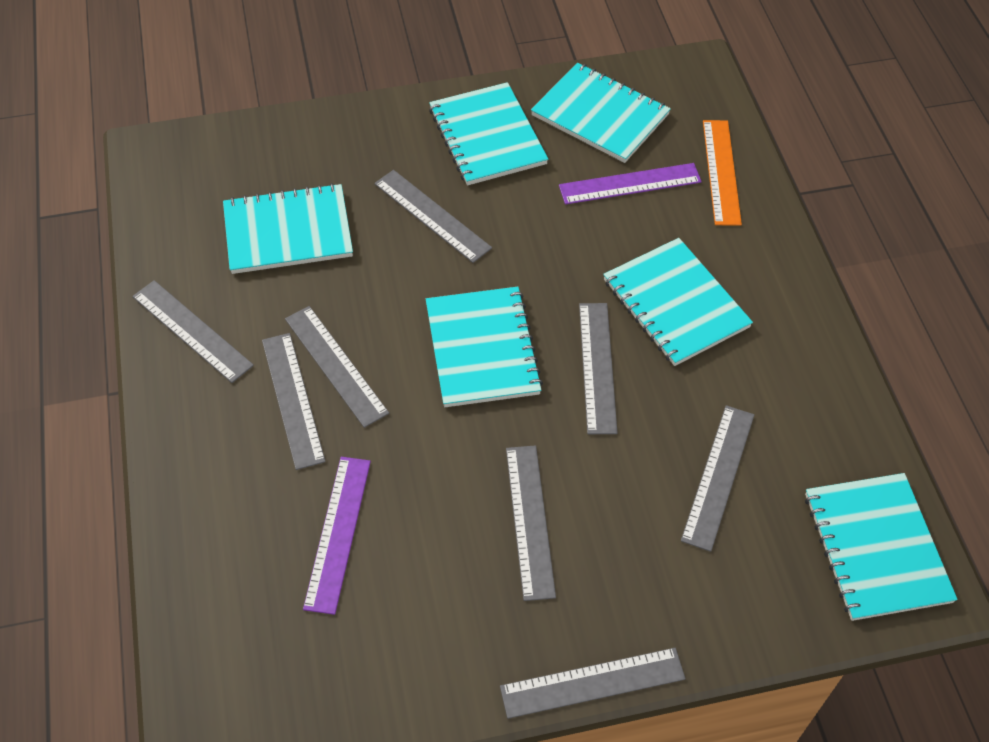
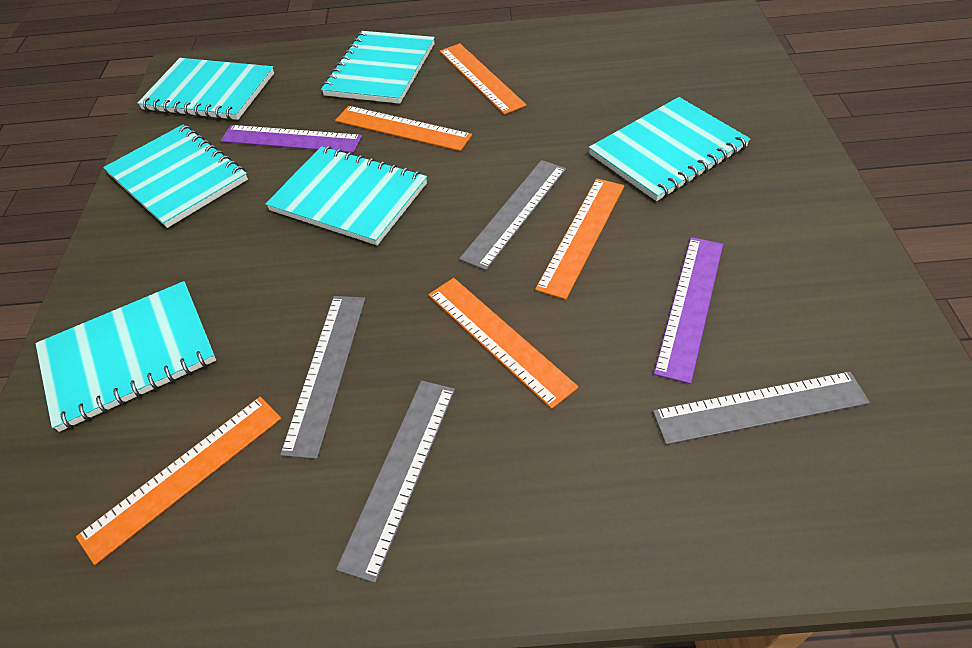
grey ruler: 8 -> 4
orange ruler: 1 -> 5

